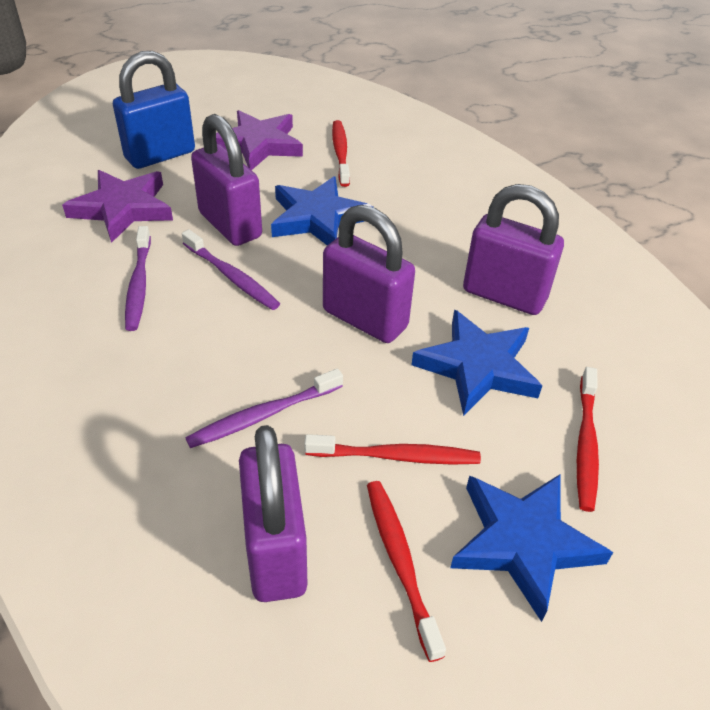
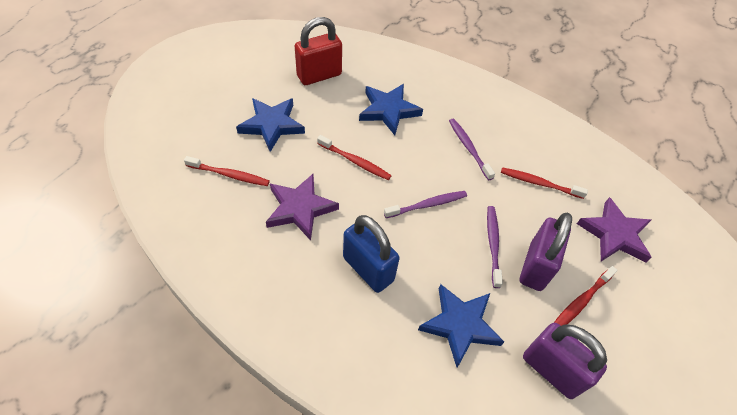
purple padlock: 4 -> 2
red padlock: 0 -> 1

